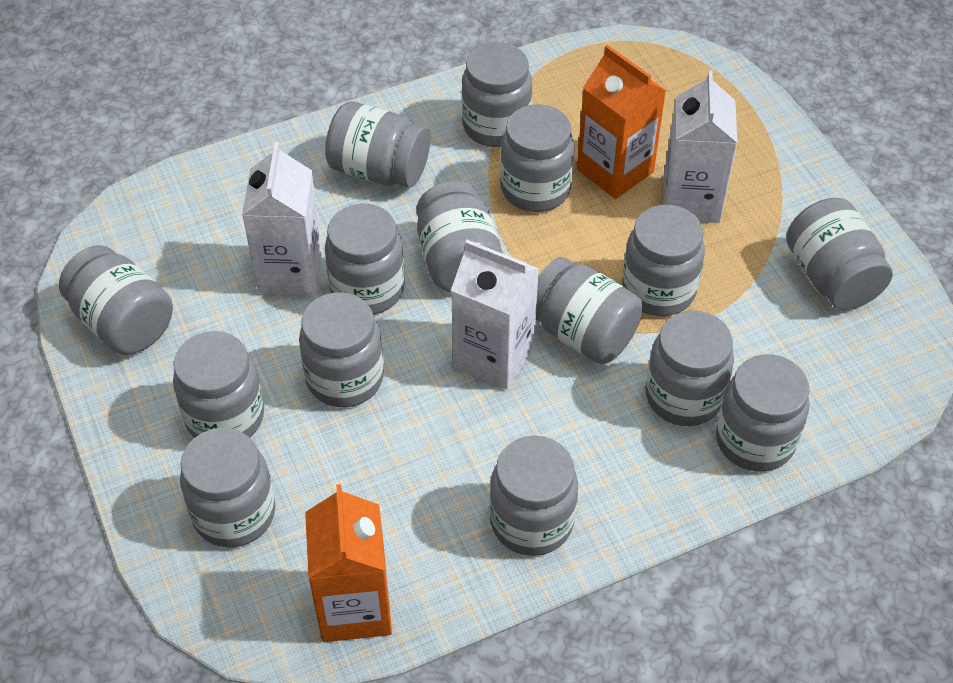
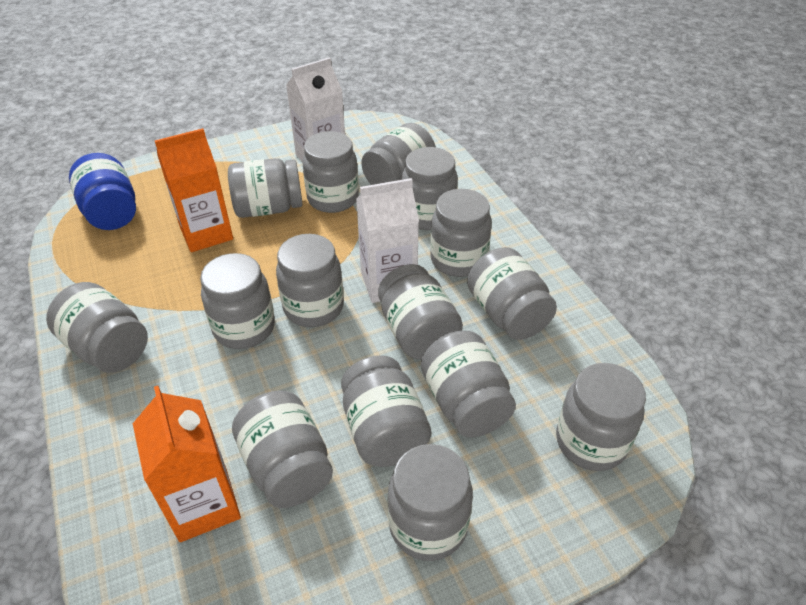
blue jar: 0 -> 1
white carton: 3 -> 2

